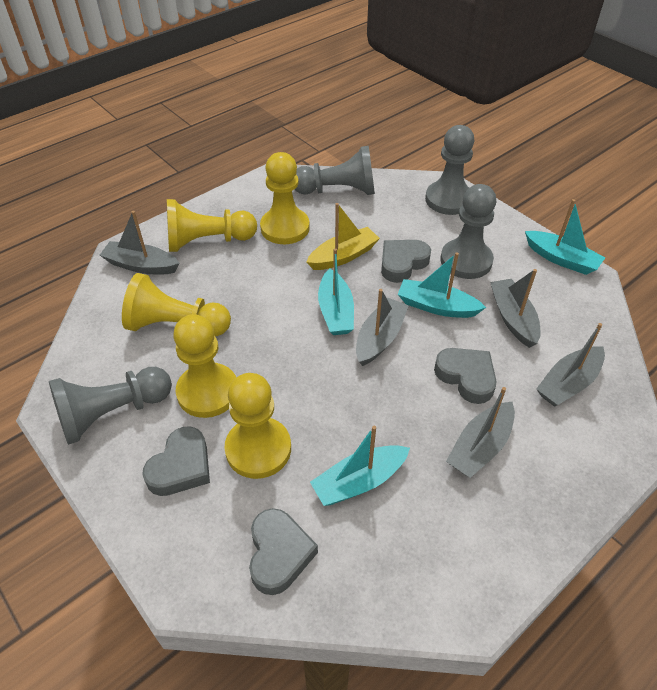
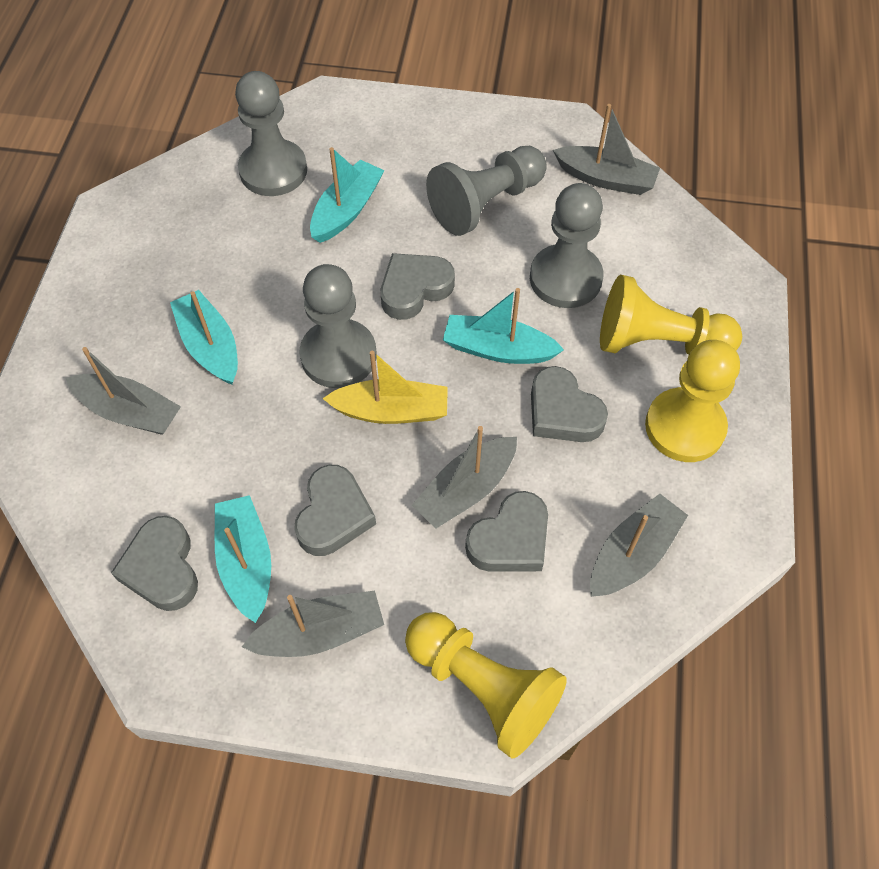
grey heart: 4 -> 5
yellow pawn: 5 -> 3

